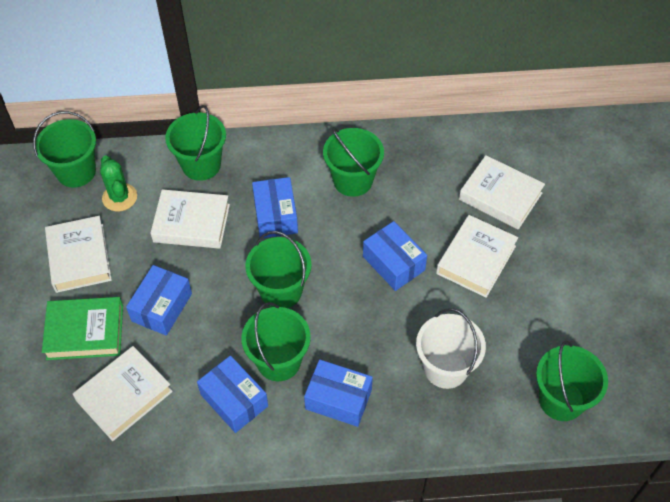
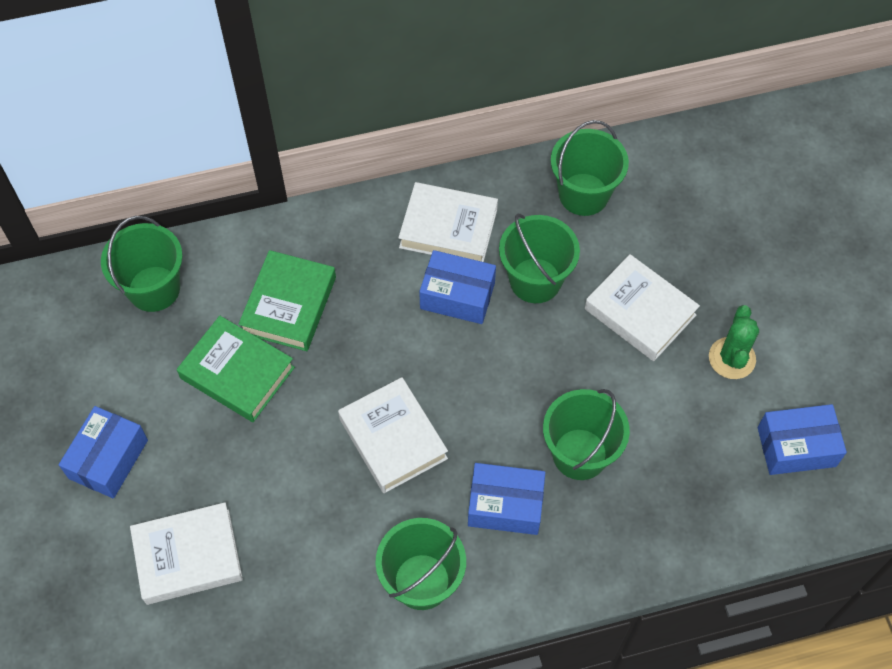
blue box: 5 -> 4
green book: 1 -> 2
green bucket: 6 -> 5
white book: 5 -> 4
white bucket: 1 -> 0

